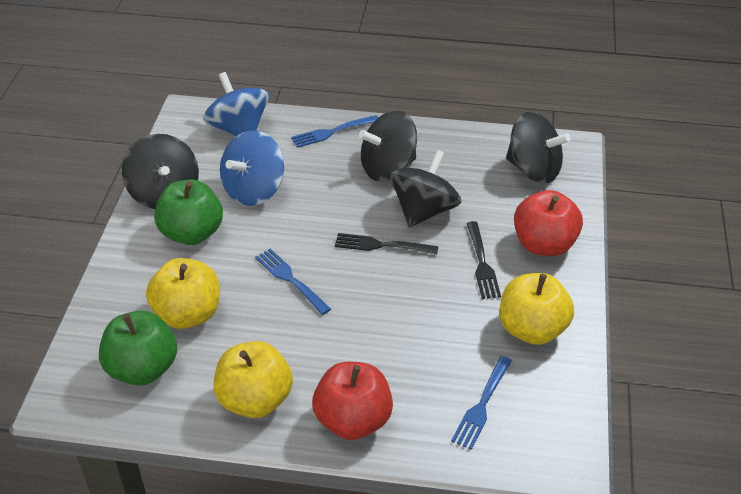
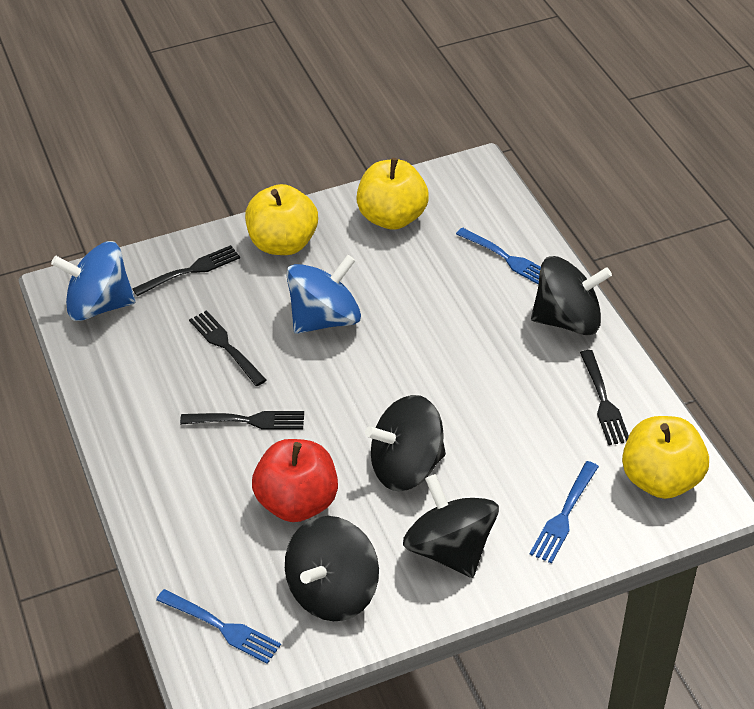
black fork: 2 -> 4
green apple: 2 -> 0
red apple: 2 -> 1

